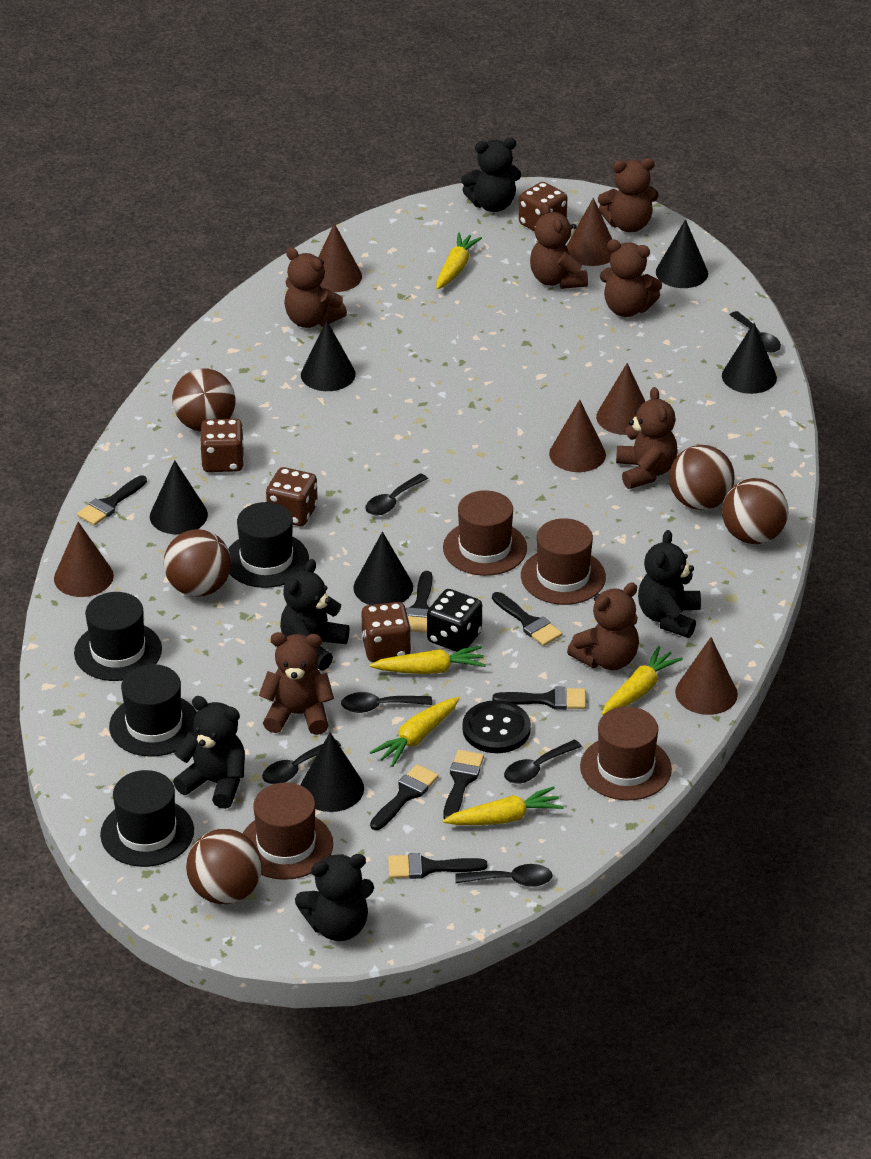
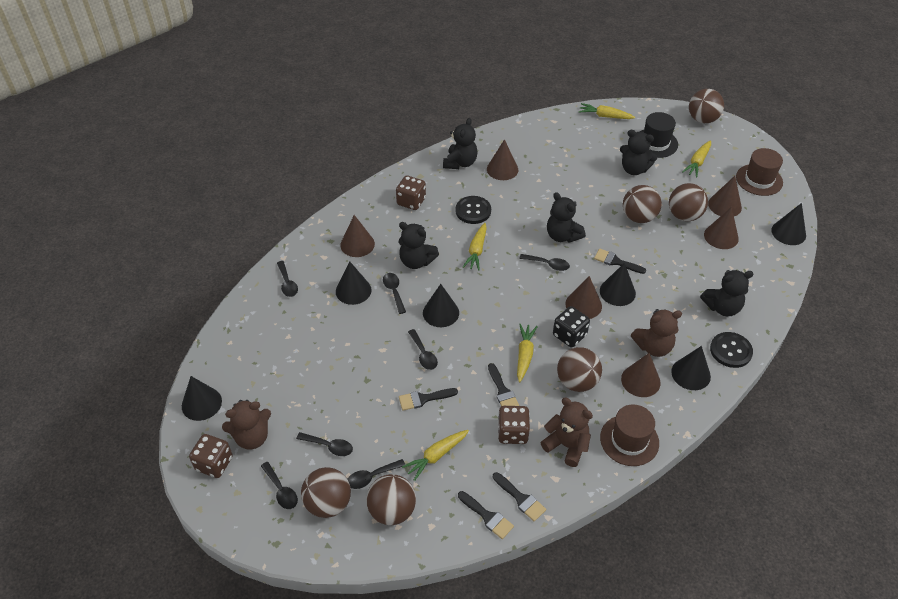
black brush: 7 -> 5
black button: 1 -> 2
black hat: 4 -> 1
black spoon: 6 -> 7
brown ball: 5 -> 6
brown dice: 4 -> 3
brown hat: 4 -> 2
brown teddy bear: 7 -> 3

